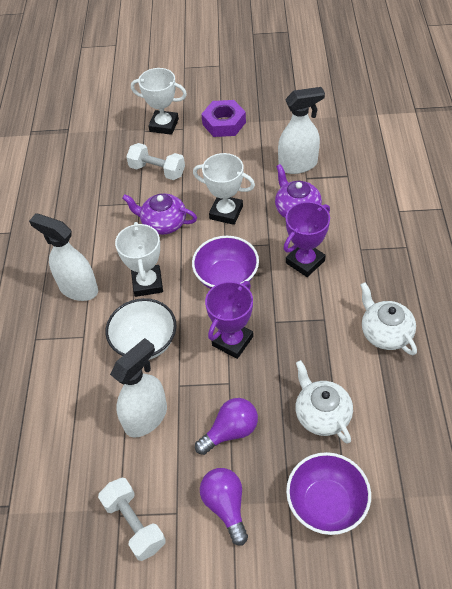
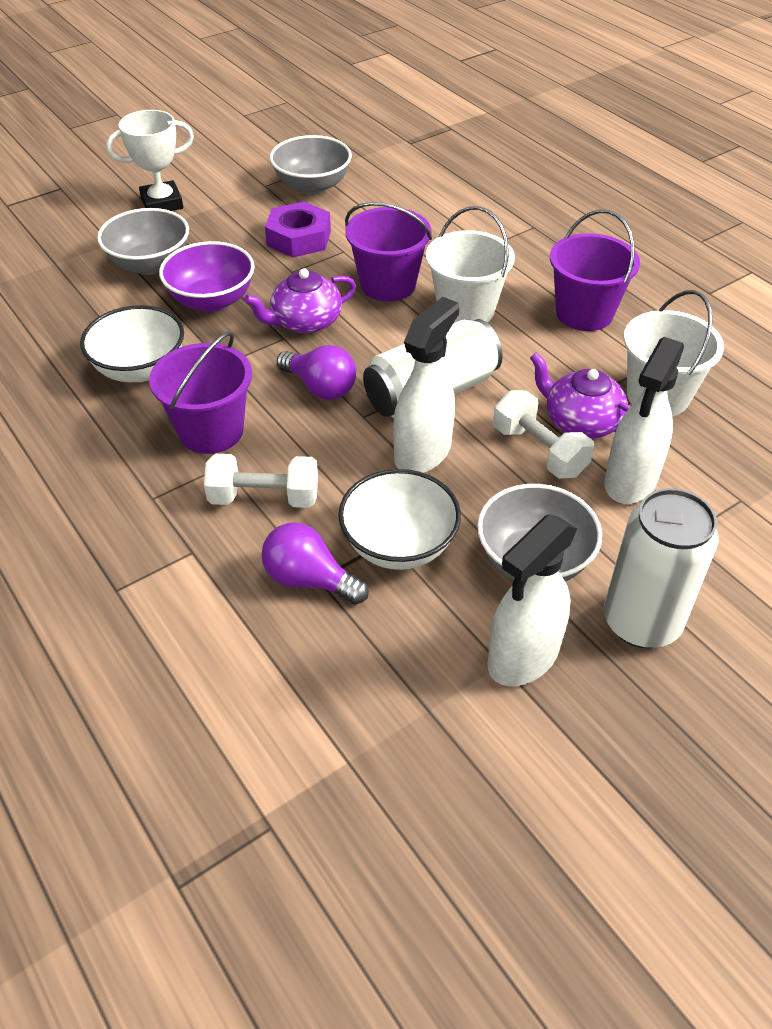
grey bowl: 0 -> 3
purple bowl: 2 -> 1
purple bucket: 0 -> 3
purple trophy: 2 -> 0
white bowl: 1 -> 2
white bucket: 0 -> 2
white can: 0 -> 2
white teapot: 2 -> 0
white trophy: 3 -> 1

